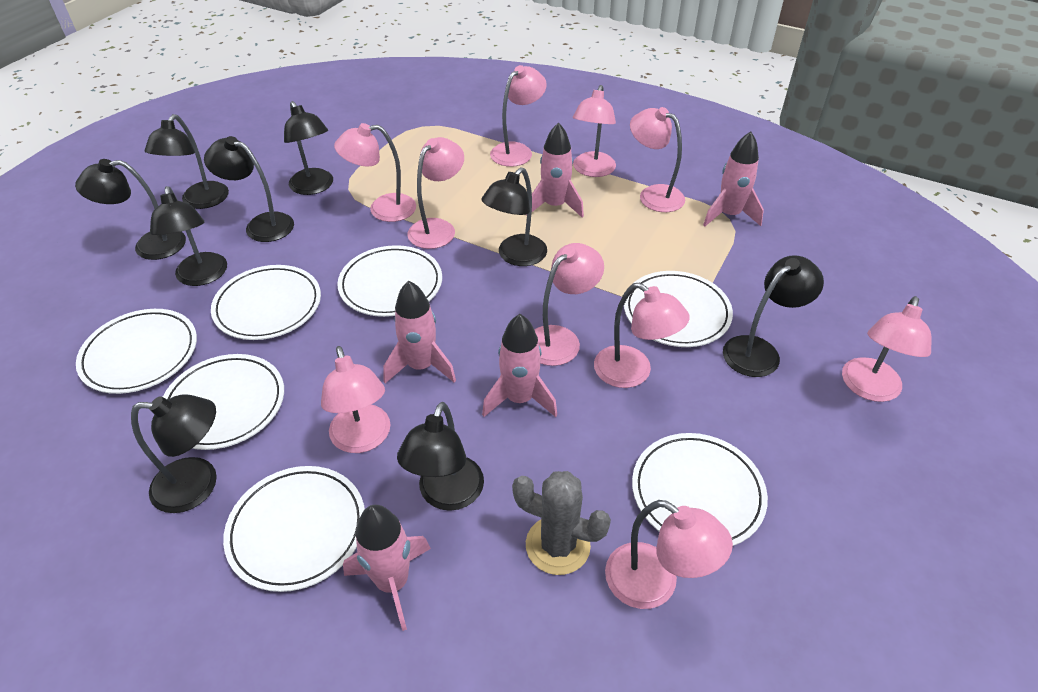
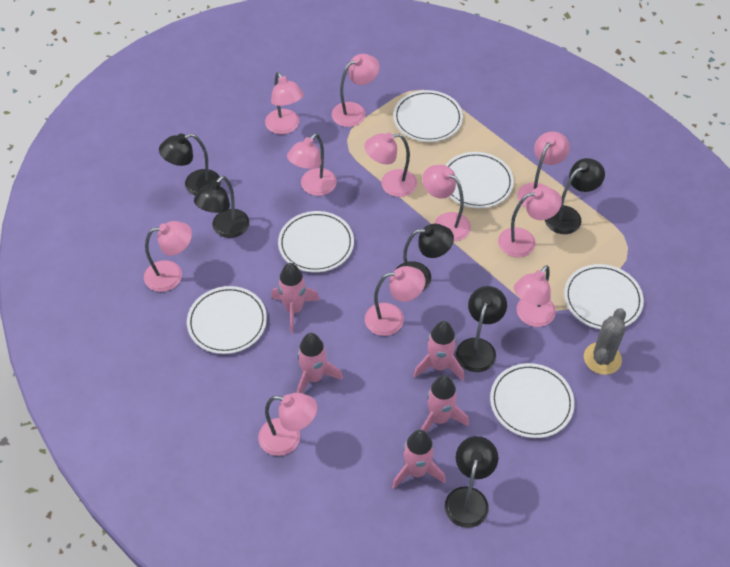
black lamp: 9 -> 6
pink lamp: 10 -> 11
white plate: 7 -> 6

